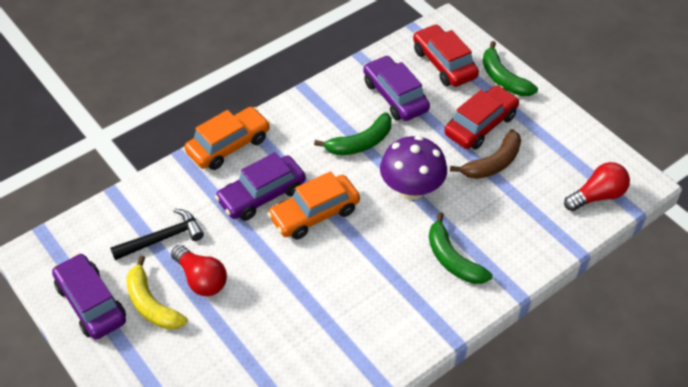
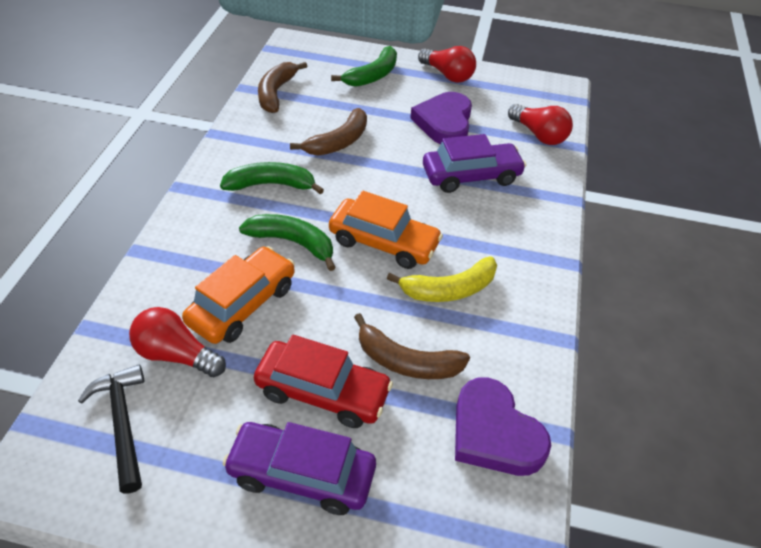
brown banana: 1 -> 3
purple car: 3 -> 2
purple heart: 0 -> 2
purple mushroom: 1 -> 0
red car: 2 -> 1
red light bulb: 2 -> 3

